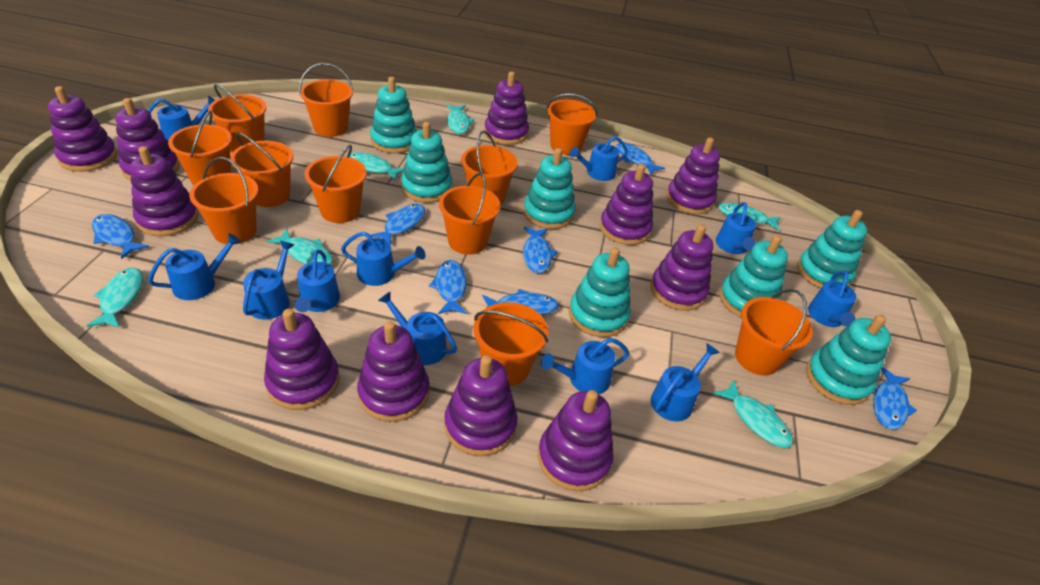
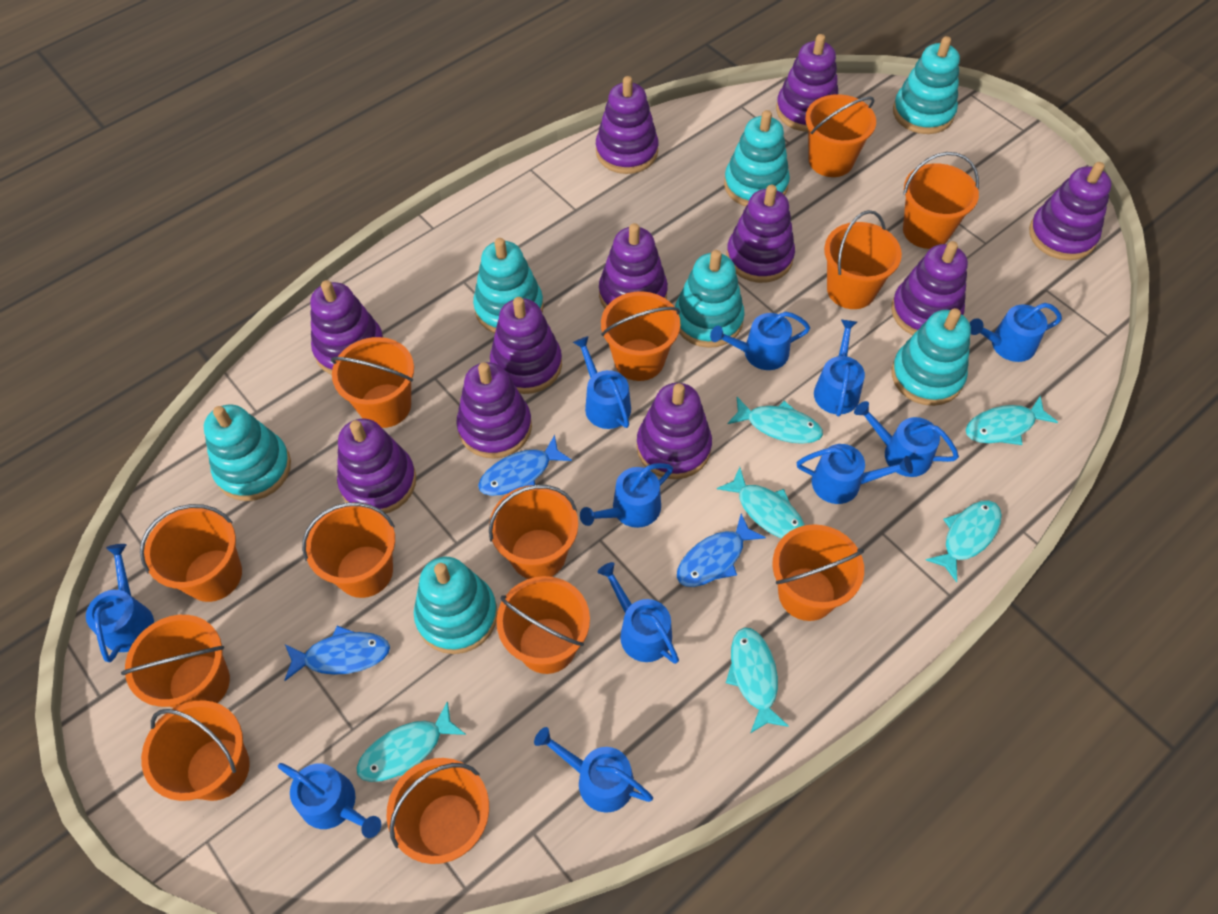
blue fish: 7 -> 3
orange bucket: 11 -> 13

